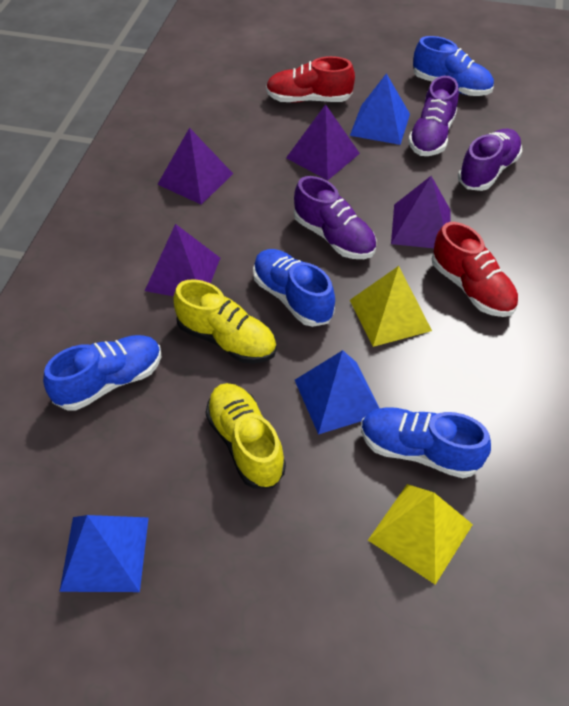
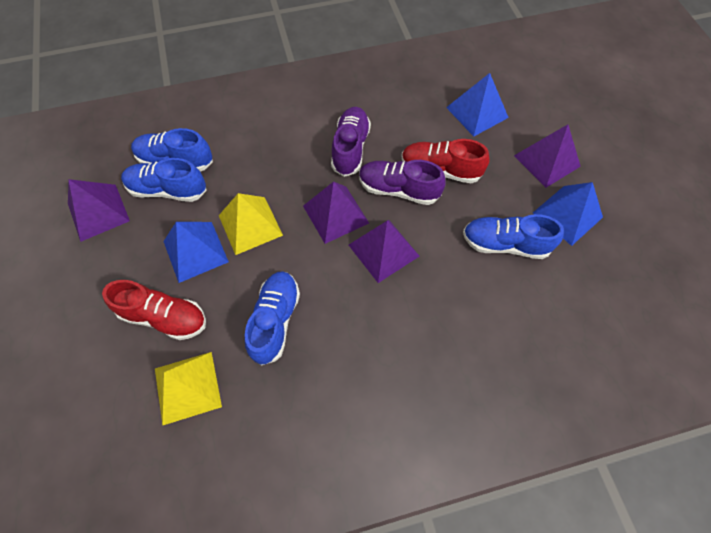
purple shoe: 3 -> 2
yellow shoe: 2 -> 0

